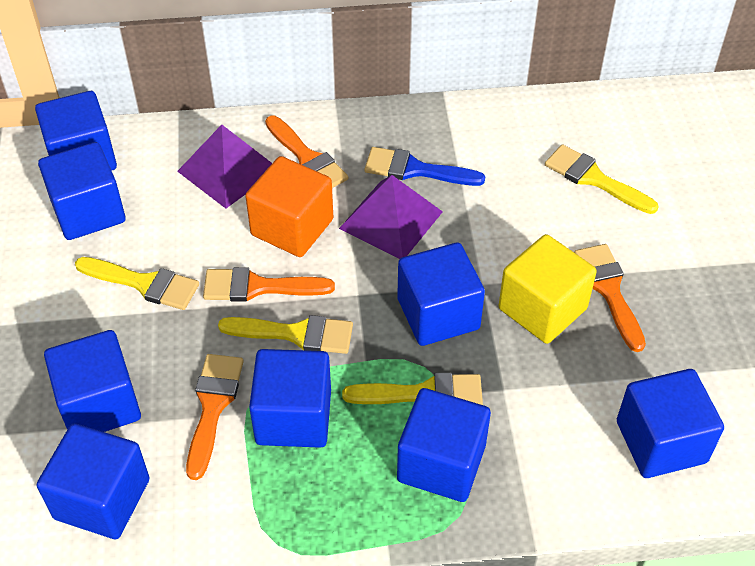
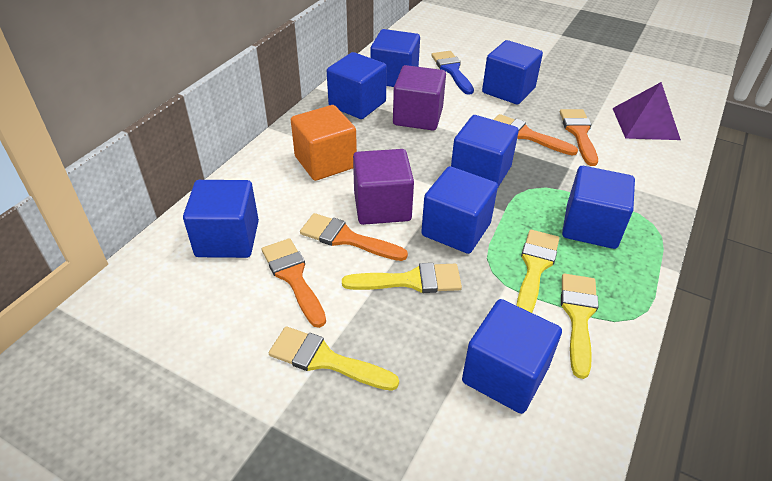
purple cube: 0 -> 2
purple pyramid: 2 -> 1
yellow cube: 1 -> 0

